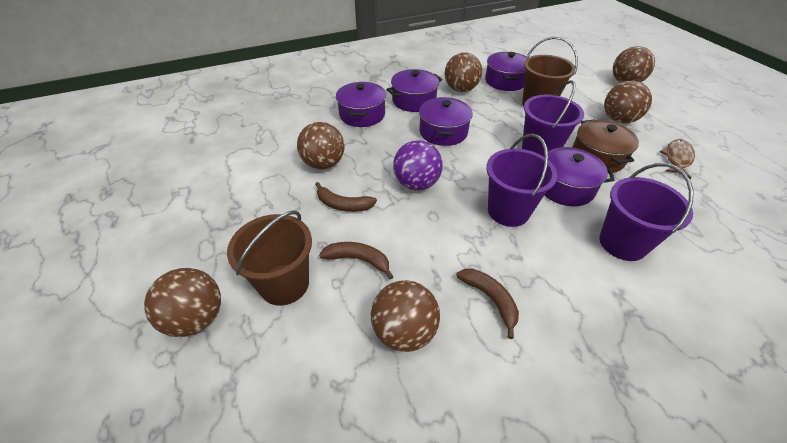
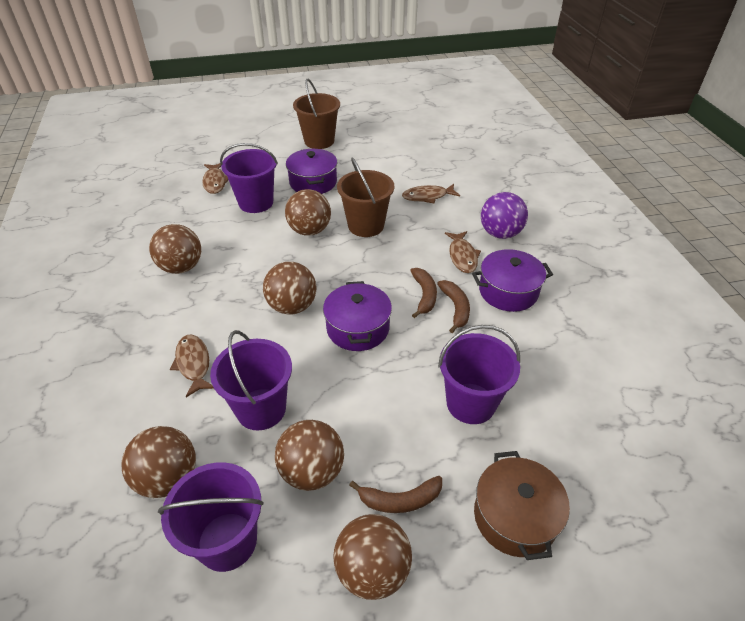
brown fish: 1 -> 4
purple bucket: 3 -> 4
purple pot: 5 -> 3

